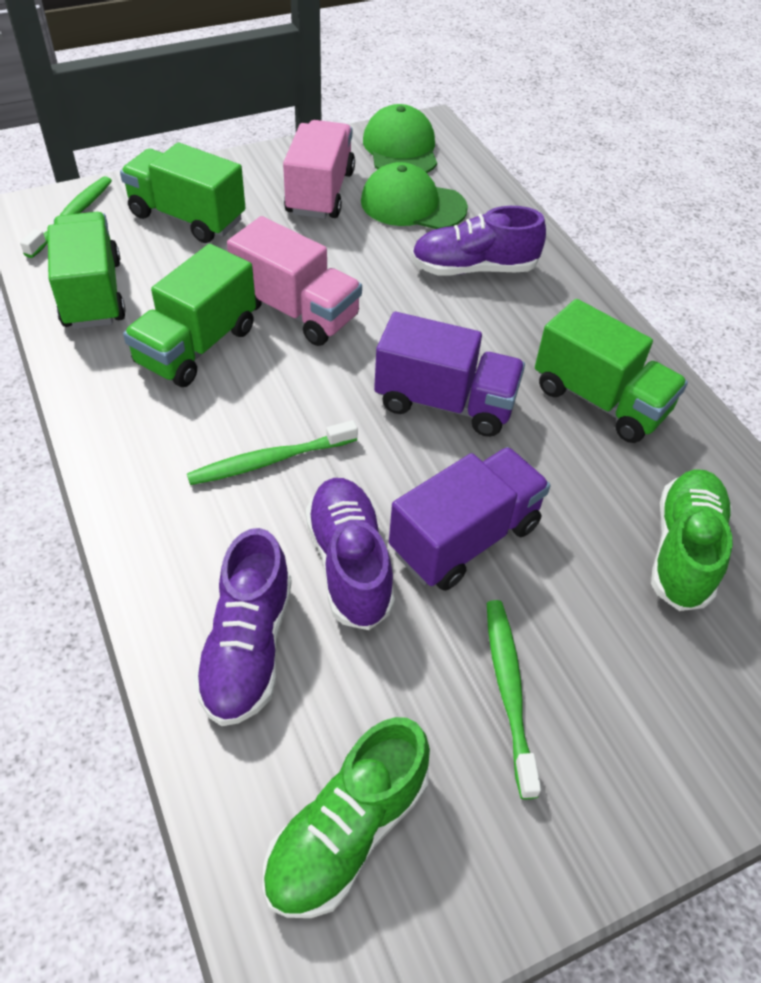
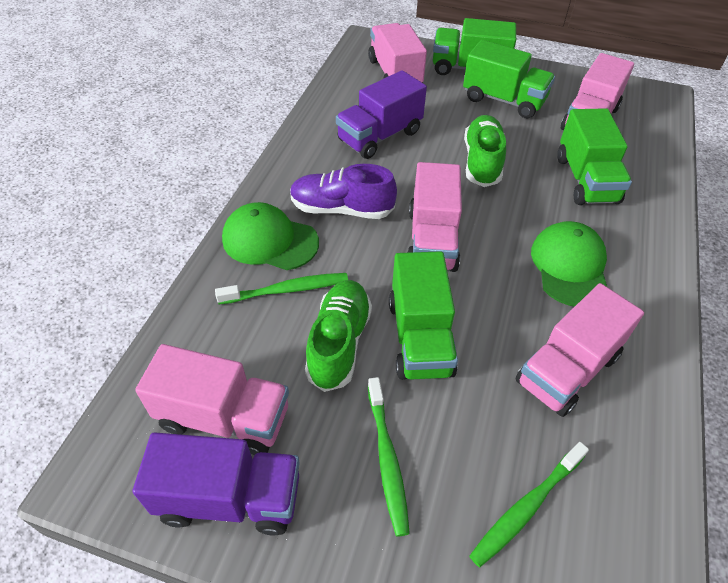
pink truck: 2 -> 5
purple shoe: 3 -> 1

